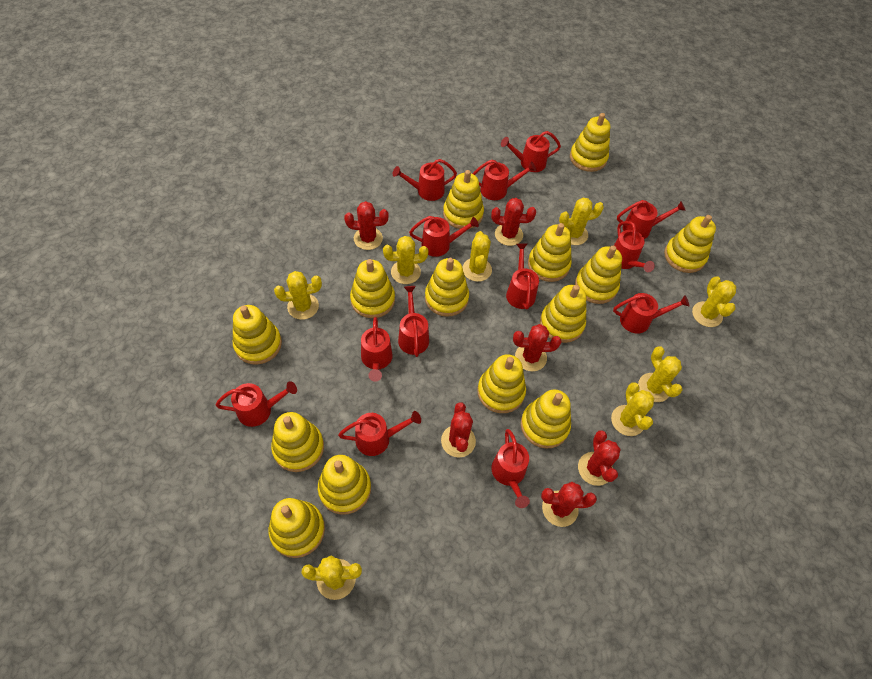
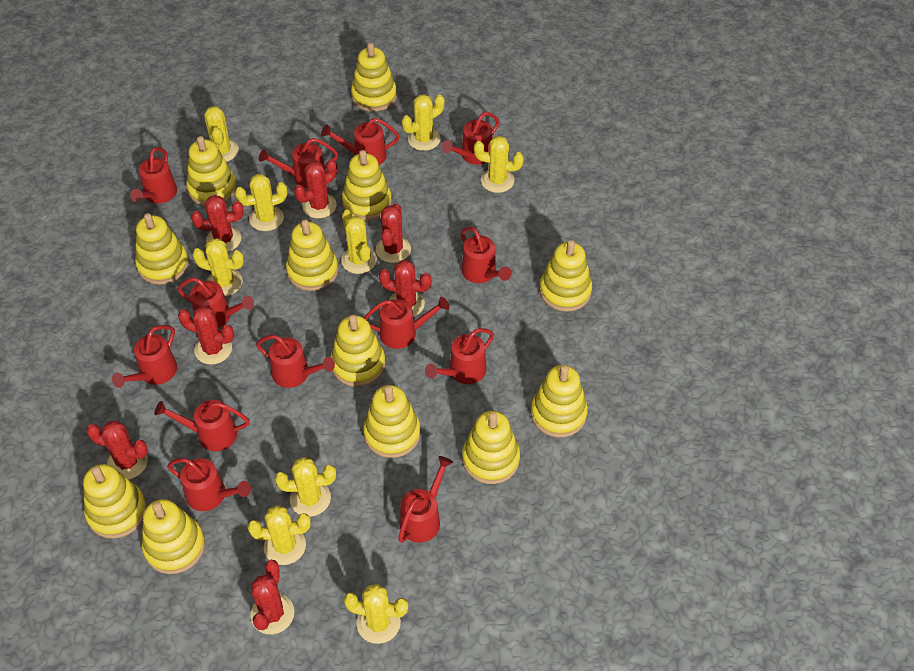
red cactus: 6 -> 7
yellow cactus: 8 -> 9
yellow stacking toy: 14 -> 12

